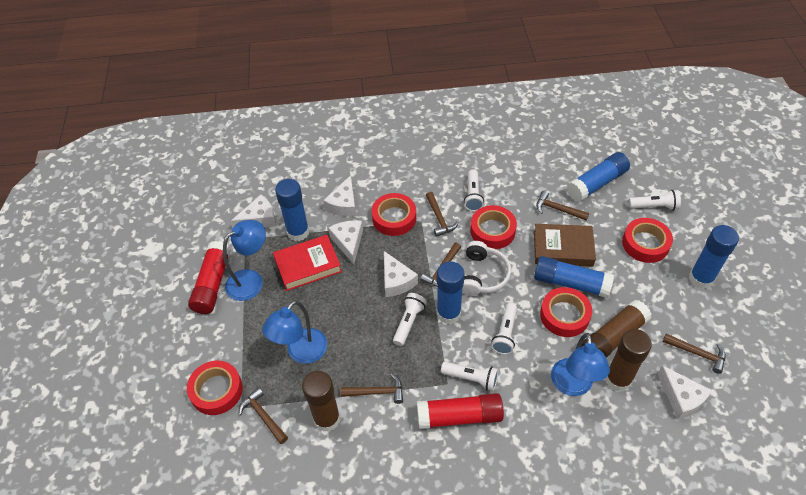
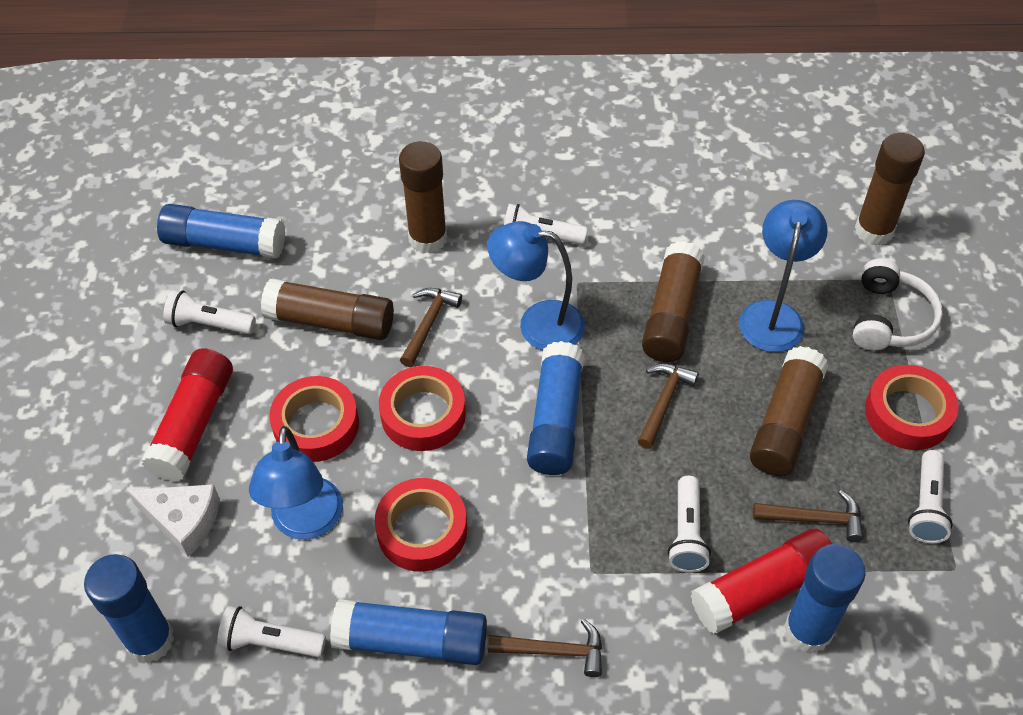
brown book: 1 -> 0
brown glue stick: 3 -> 5
brown hammer: 6 -> 4
red book: 1 -> 0
red tape: 5 -> 4
white cheese: 5 -> 1

